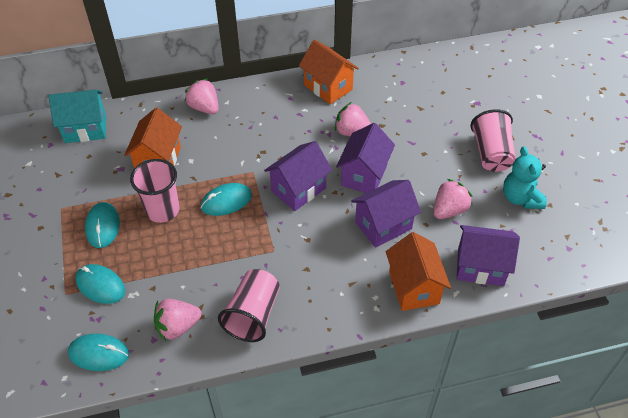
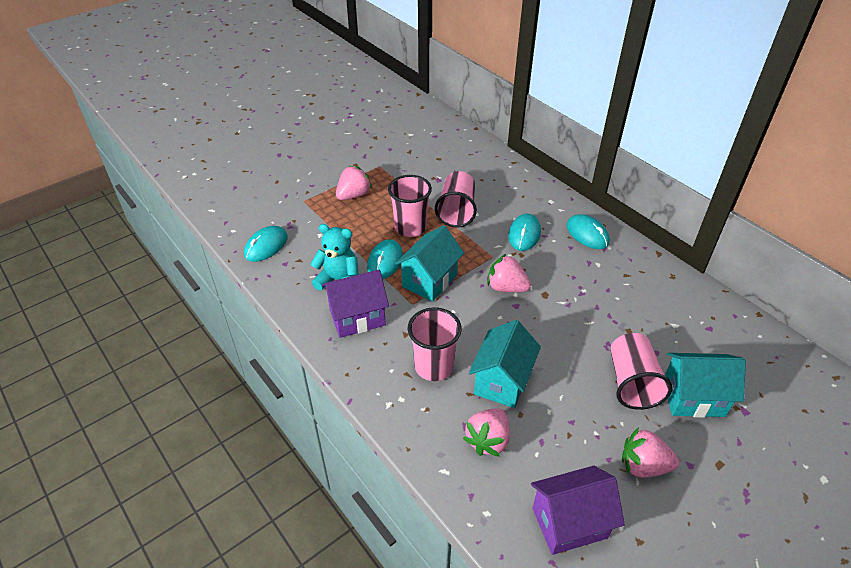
orange house: 3 -> 0
pink cup: 3 -> 4
purple house: 4 -> 2
turquoise house: 1 -> 3

